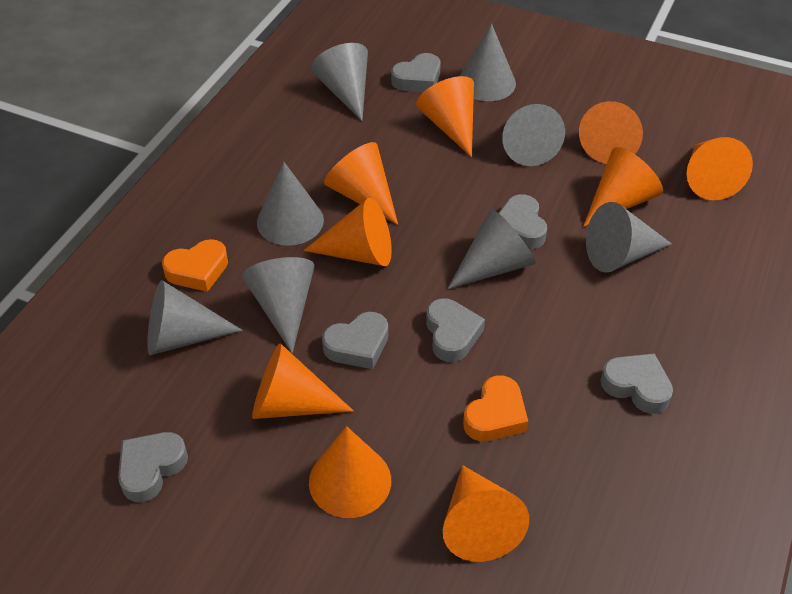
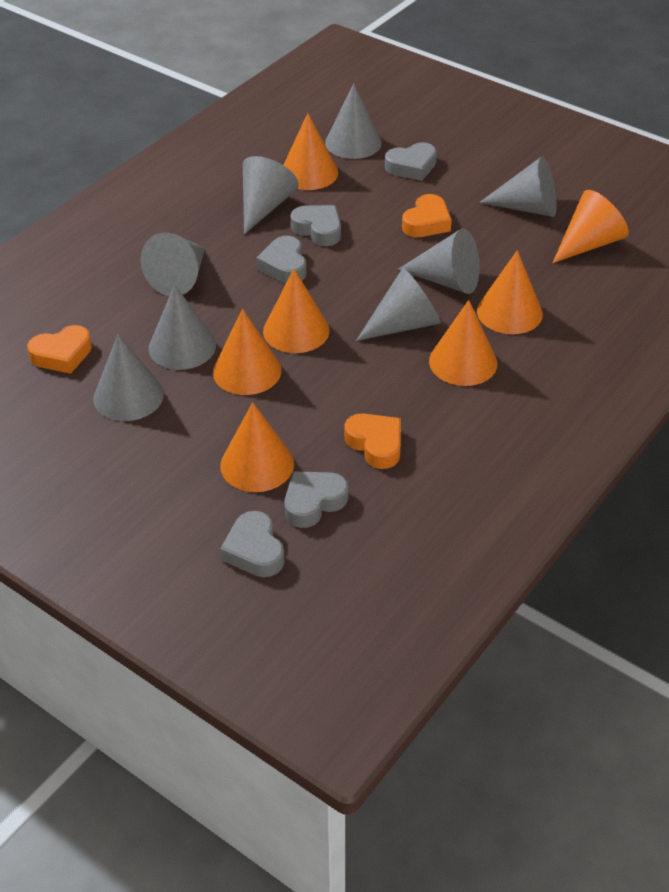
grey heart: 6 -> 5
orange cone: 9 -> 7
orange heart: 2 -> 3

